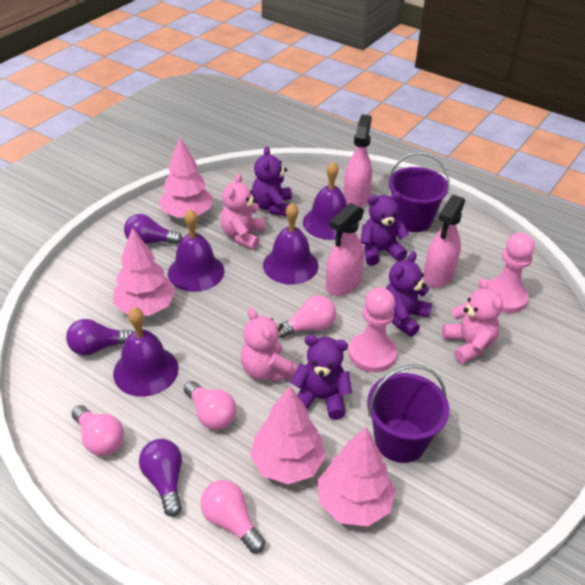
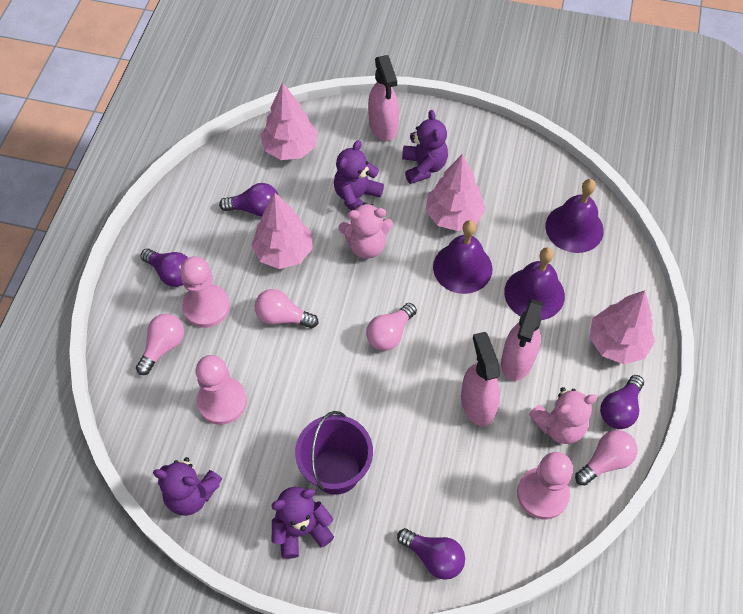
pink pawn: 2 -> 3
pink teddy bear: 3 -> 2
purple bell: 4 -> 3
purple bucket: 2 -> 1
purple light bulb: 3 -> 4

